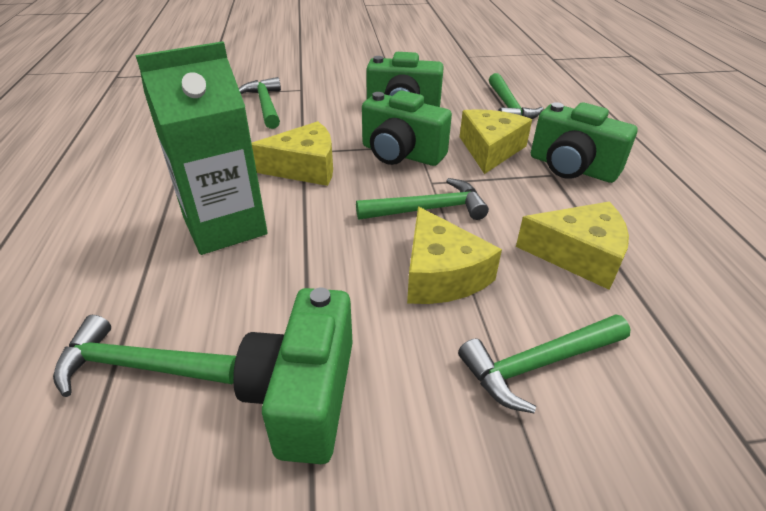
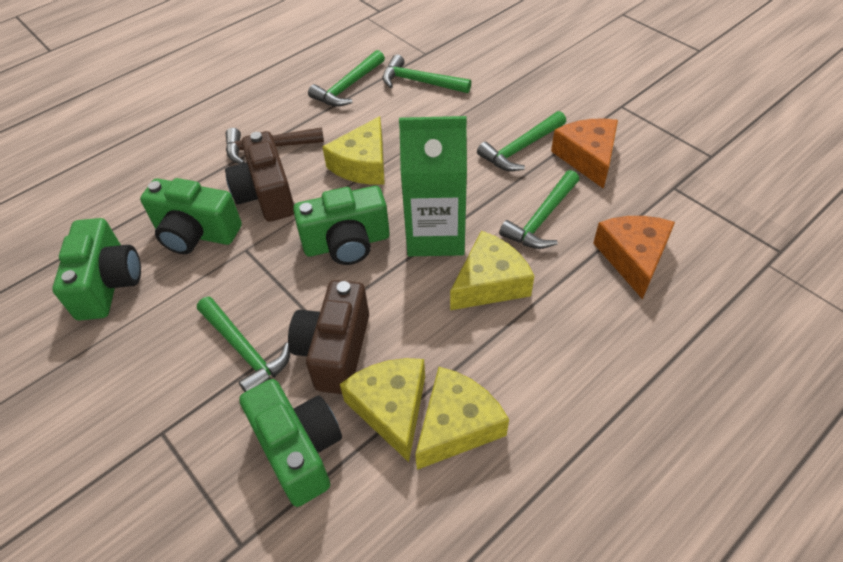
brown camera: 0 -> 2
brown hammer: 0 -> 1
orange cheese: 0 -> 2

